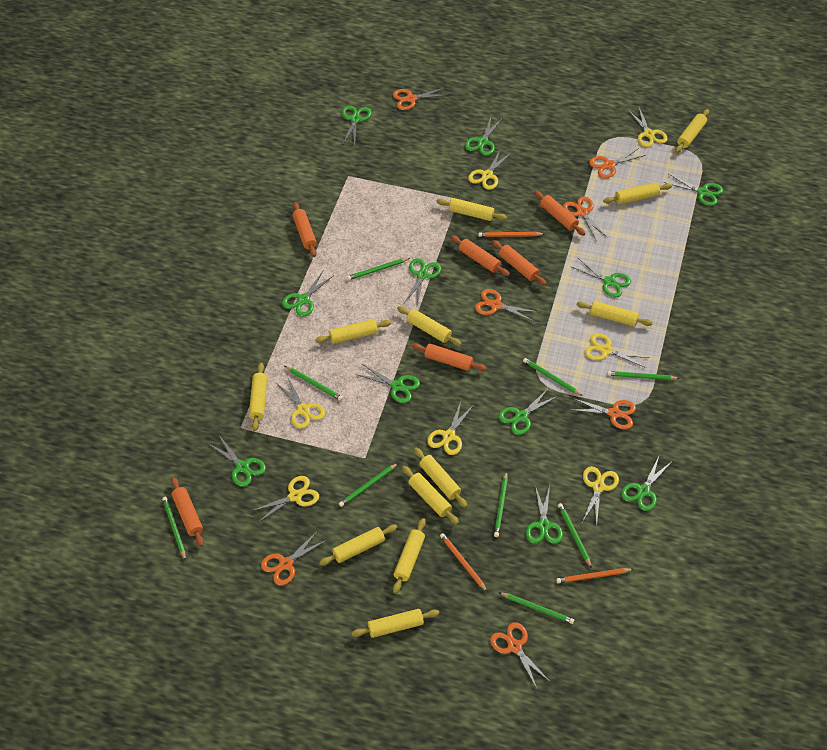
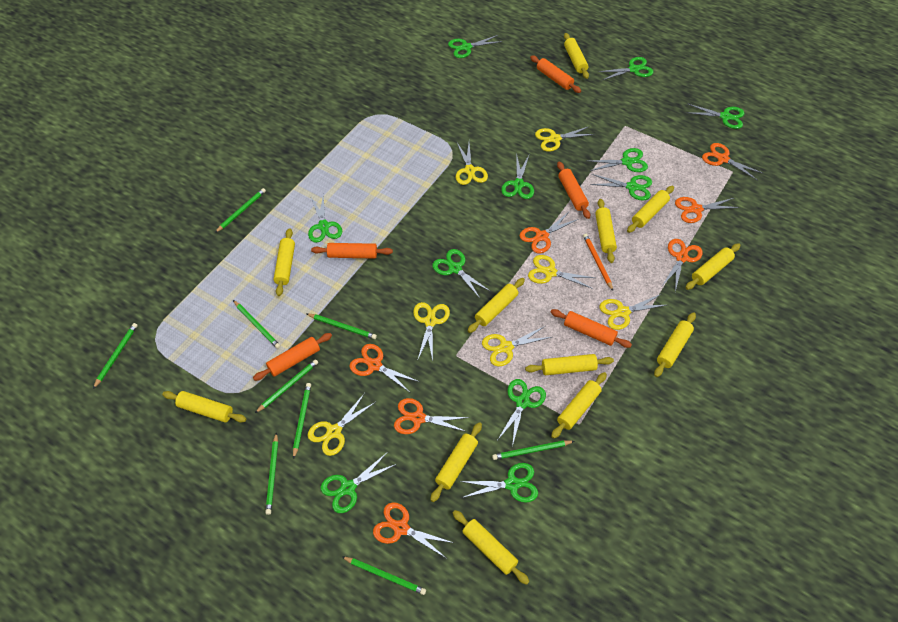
orange pencil: 3 -> 1
orange rolling pin: 6 -> 5

